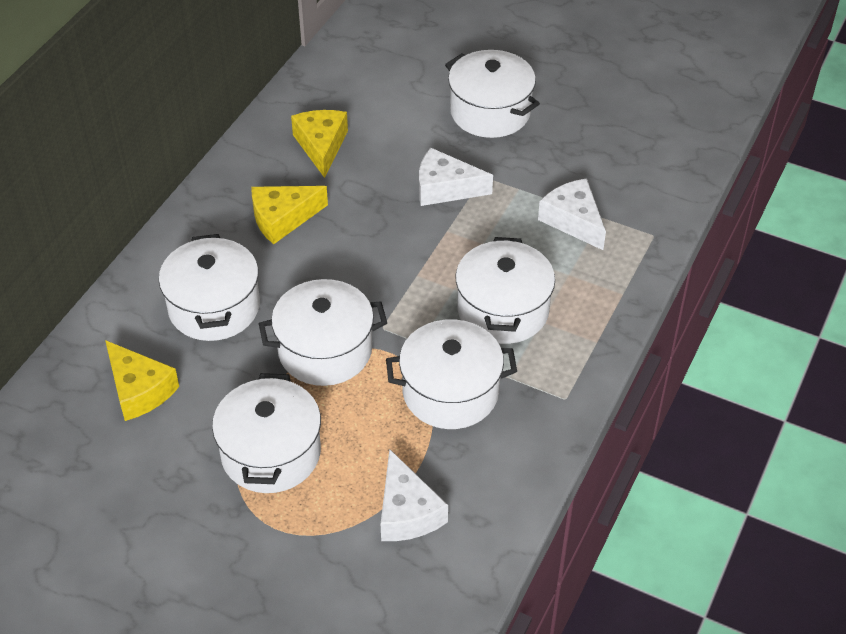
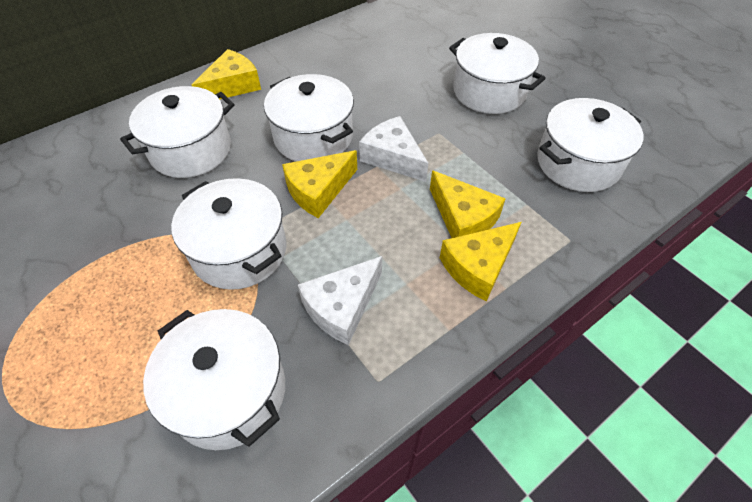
white cheese: 3 -> 2
yellow cheese: 3 -> 4

